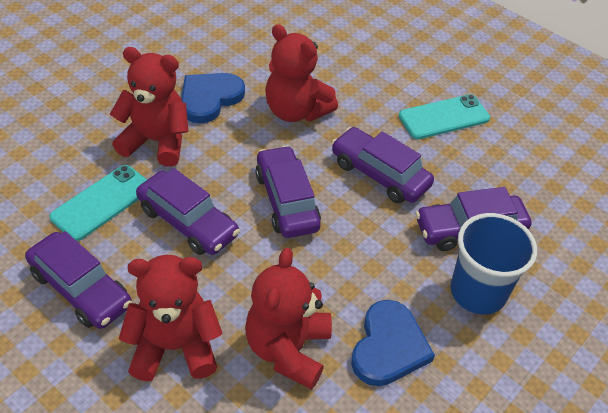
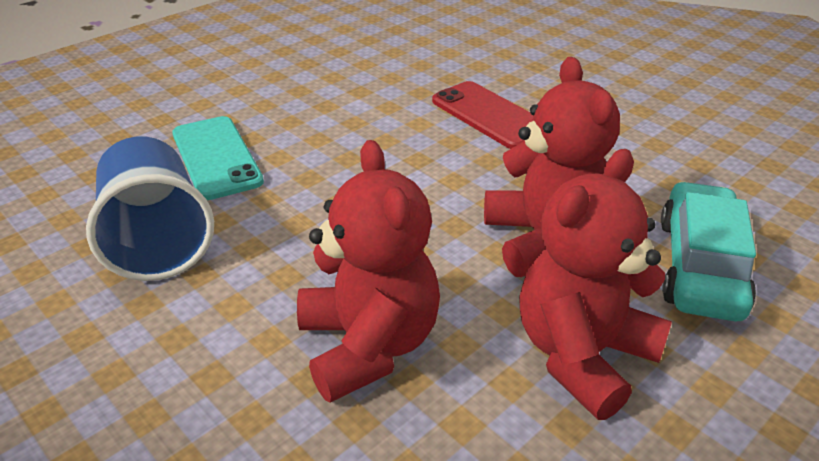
blue heart: 2 -> 0
purple car: 5 -> 0
red phone: 0 -> 1
red teddy bear: 4 -> 3
turquoise car: 0 -> 1
turquoise phone: 2 -> 1

